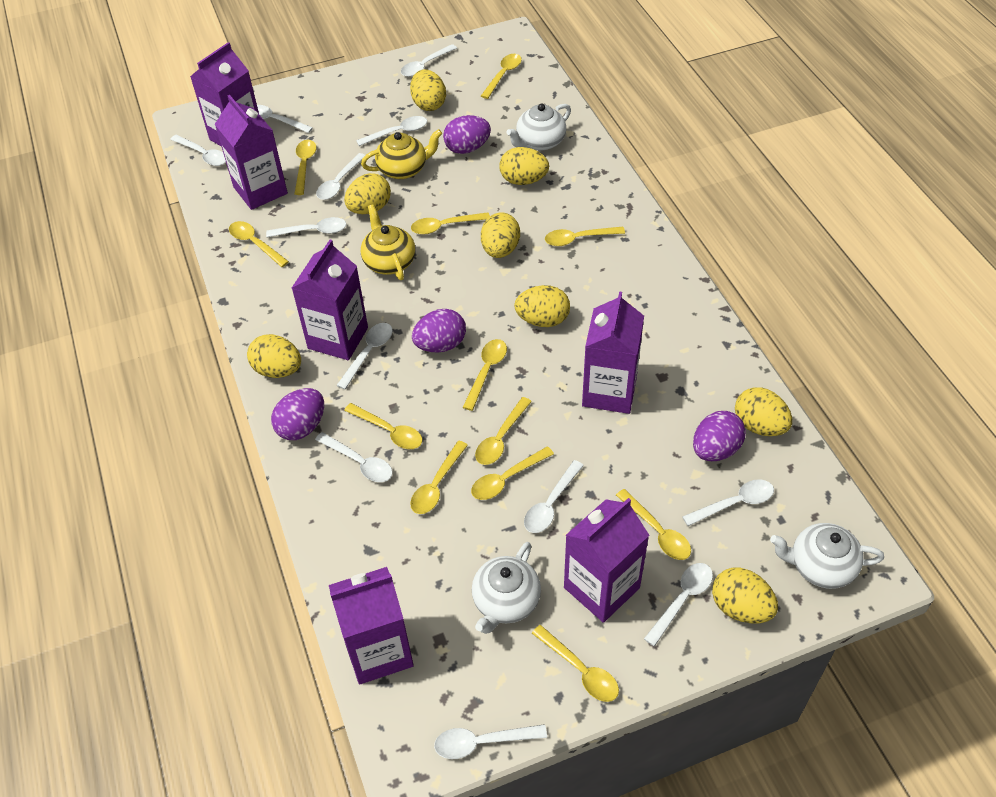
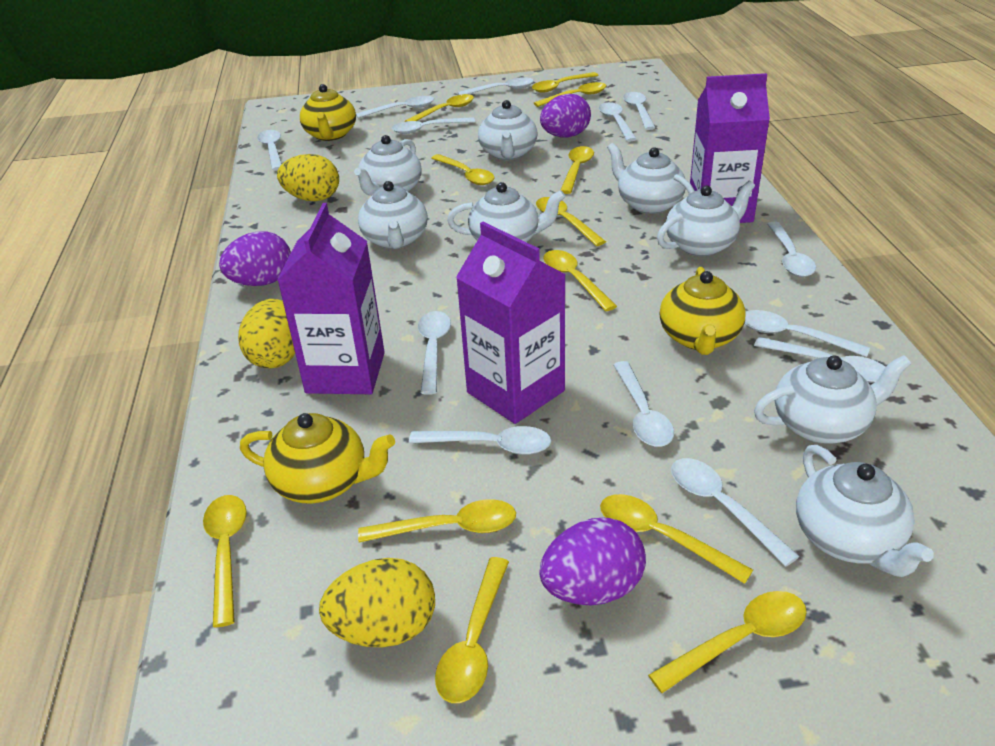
purple carton: 6 -> 3
purple egg: 4 -> 3
white spoon: 12 -> 13
white teapot: 3 -> 8
yellow egg: 8 -> 3
yellow teapot: 2 -> 3

